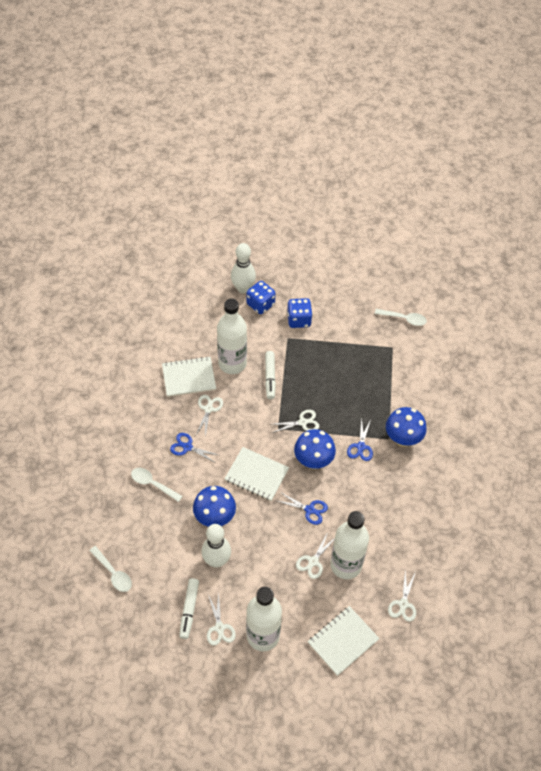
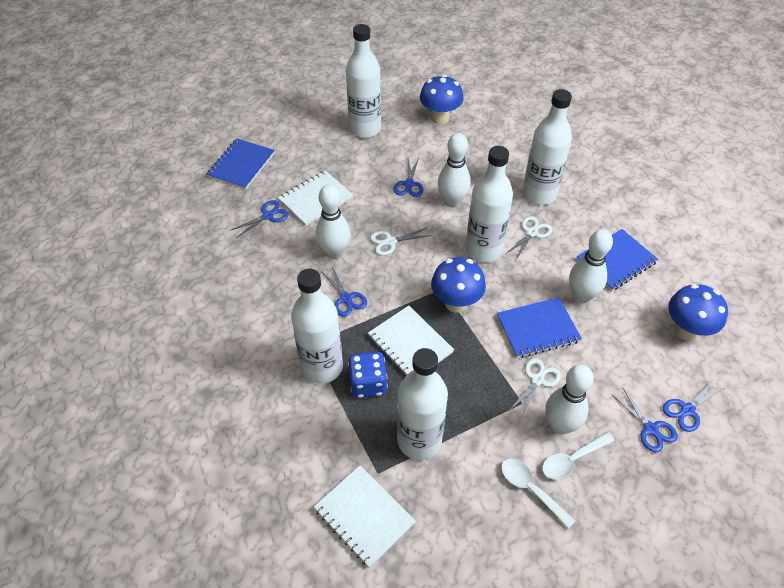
blue dice: 2 -> 1
blue notebook: 0 -> 3
blue scissors: 3 -> 5
white bottle: 3 -> 5
white bowling pin: 2 -> 4
white marker: 2 -> 0
white scissors: 5 -> 3
white spoon: 3 -> 2

